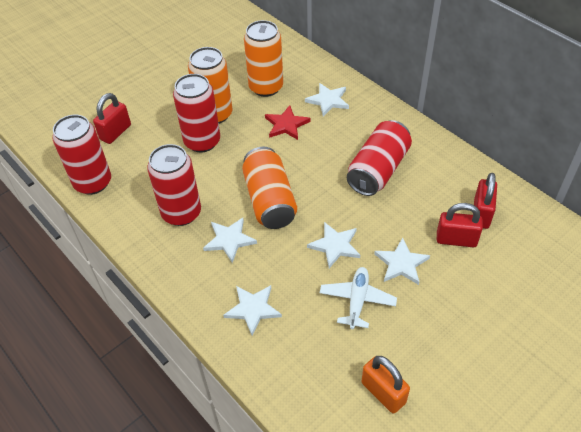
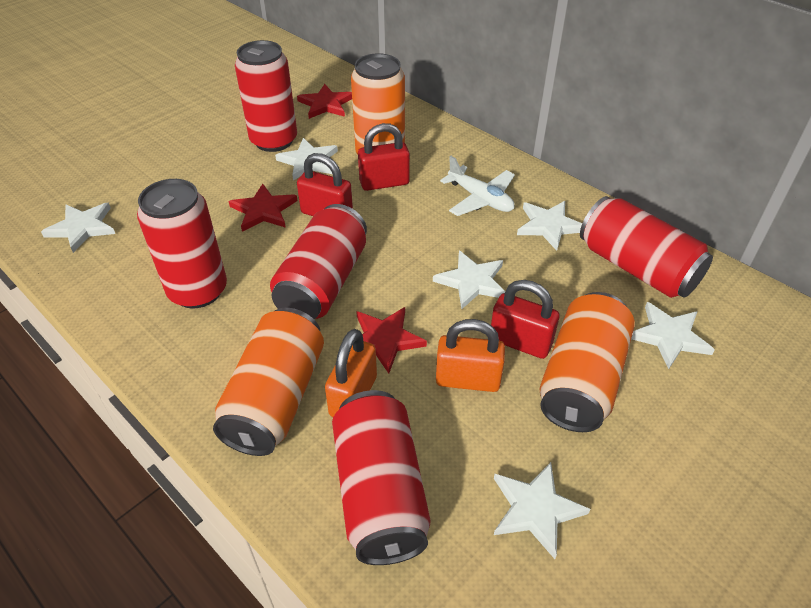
orange padlock: 1 -> 2
red can: 4 -> 5
red star: 1 -> 3
white star: 5 -> 6

